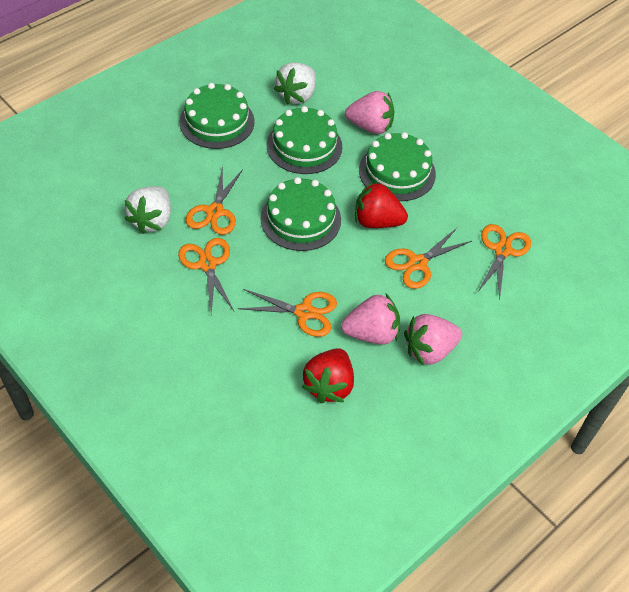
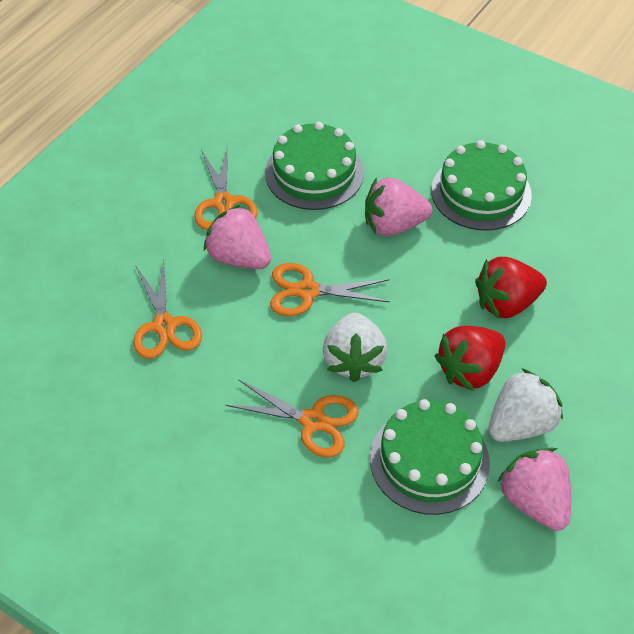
green cake: 4 -> 3
orange scissors: 5 -> 4

